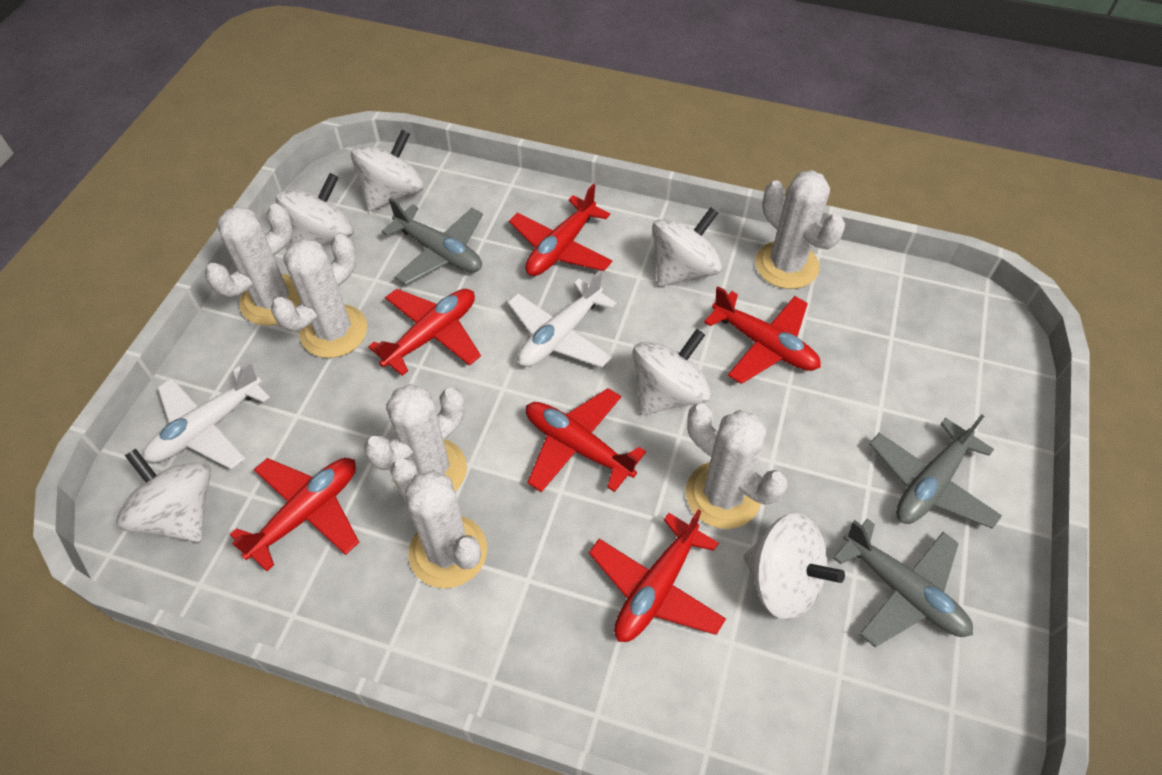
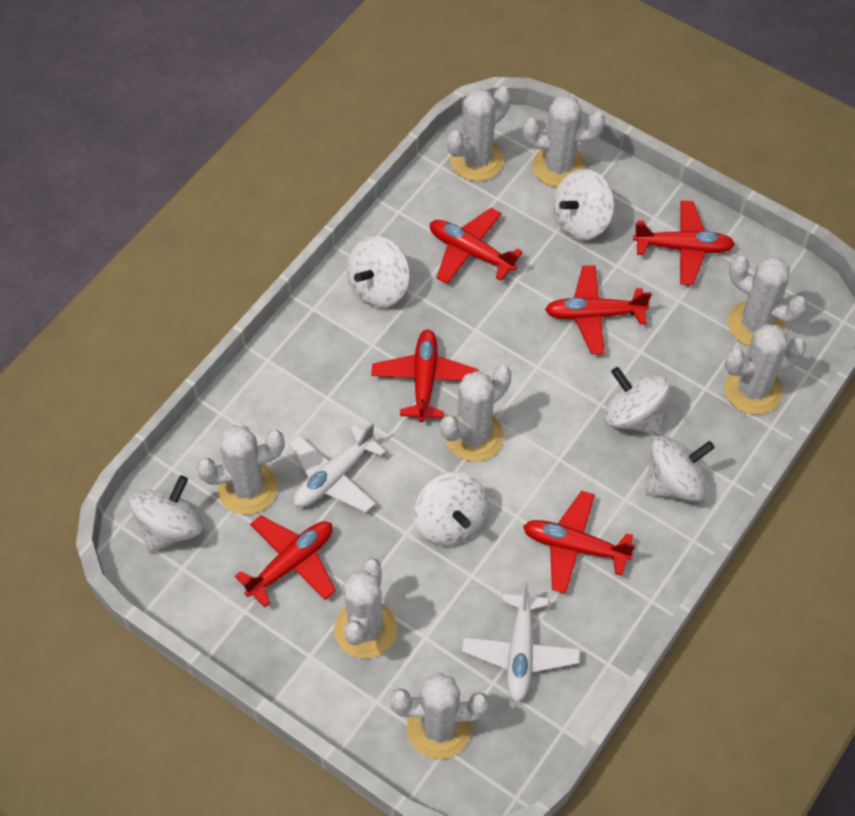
grey plane: 3 -> 0
white cactus: 6 -> 8

